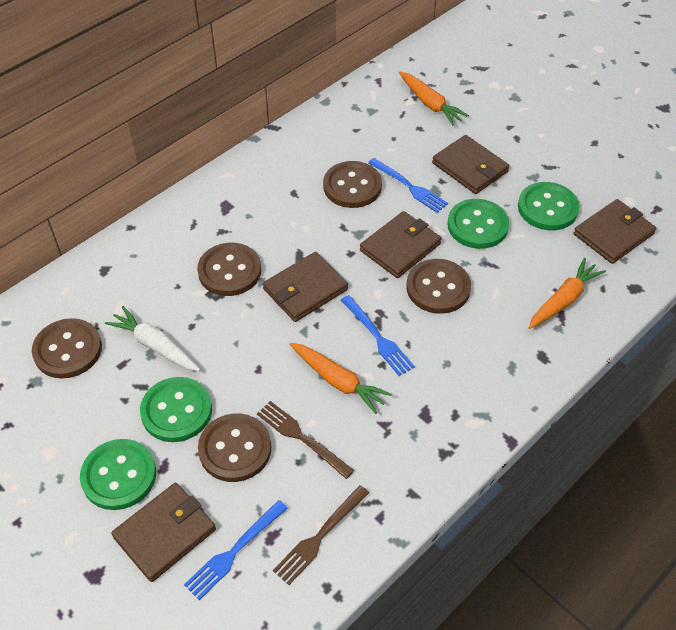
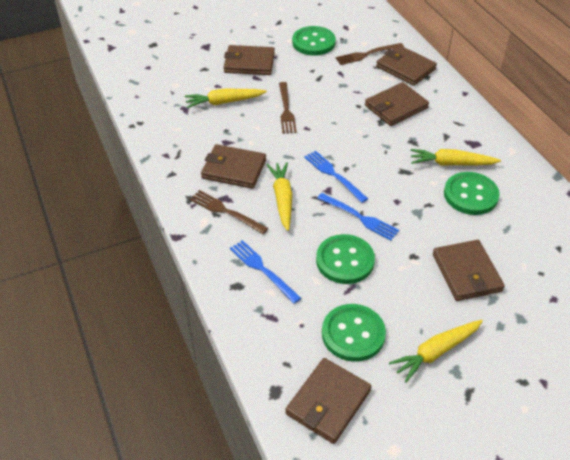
brown button: 5 -> 0
brown fork: 2 -> 3
brown wallet: 5 -> 6
orange carrot: 3 -> 0
white carrot: 1 -> 0
yellow carrot: 0 -> 4

